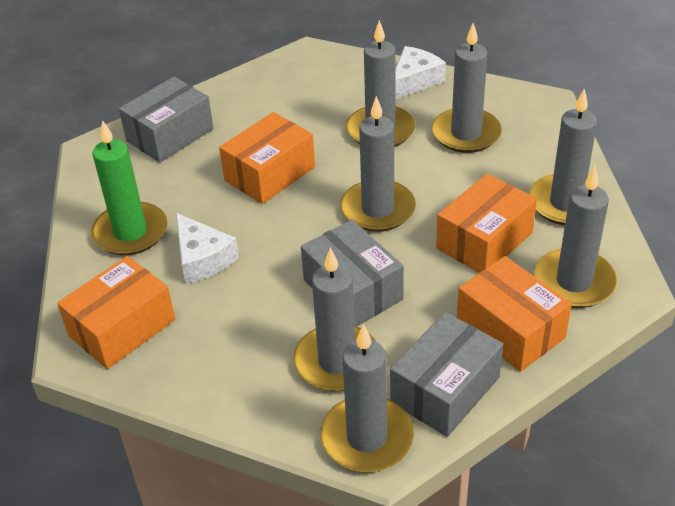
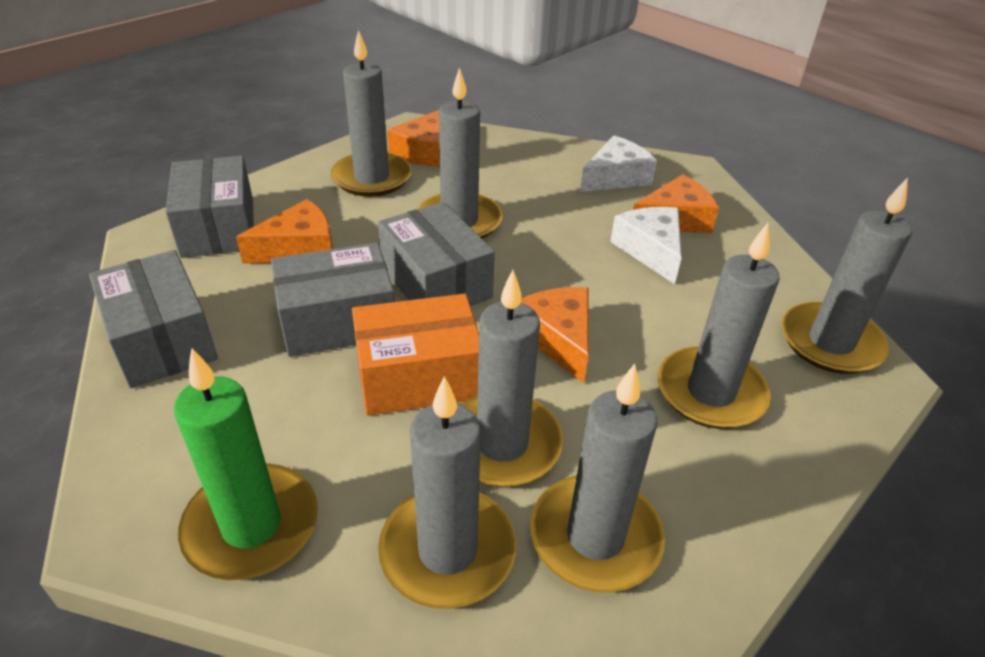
grey box: 3 -> 4
orange box: 4 -> 1
orange cheese: 0 -> 4

